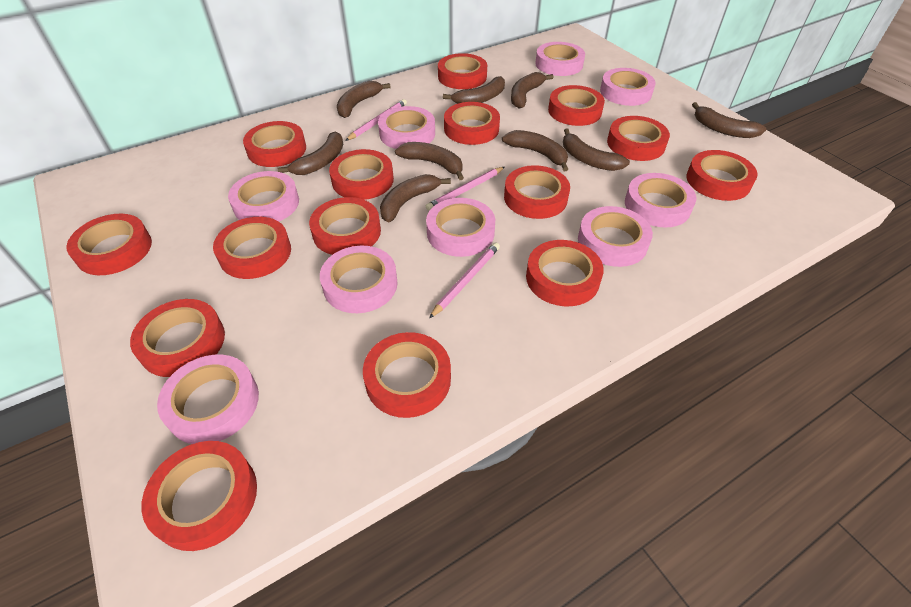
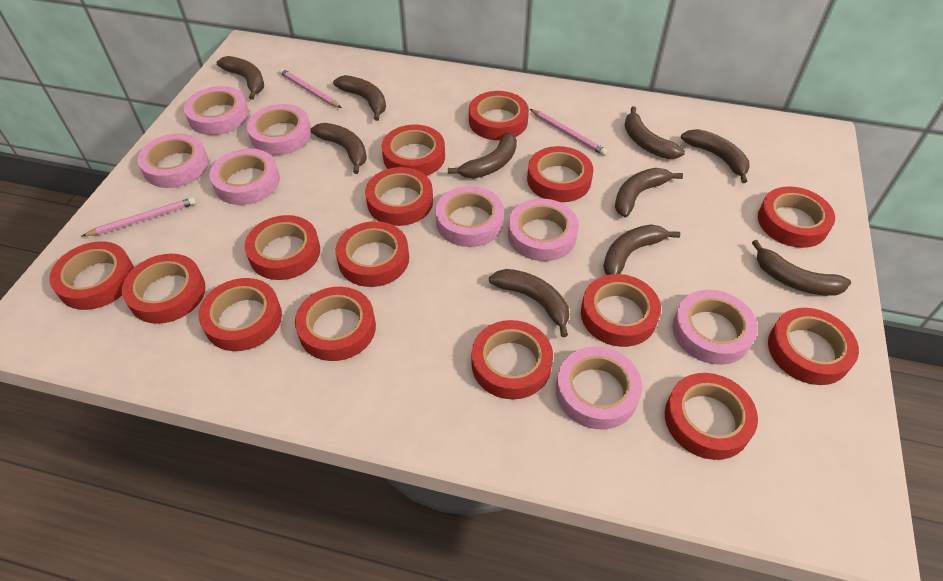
brown banana: 9 -> 10
pink tape: 9 -> 8

